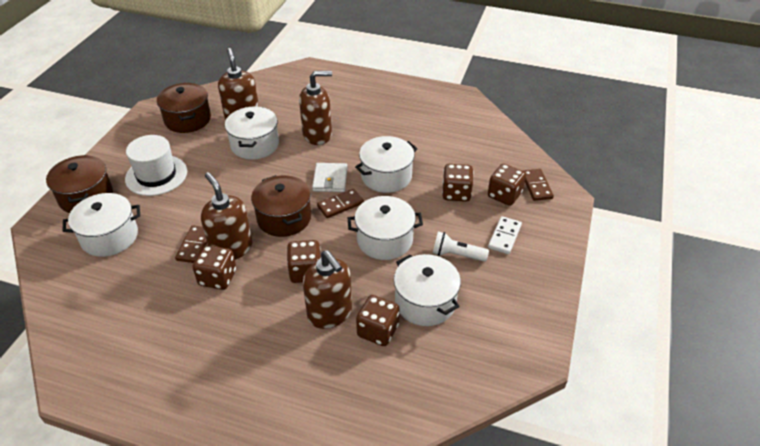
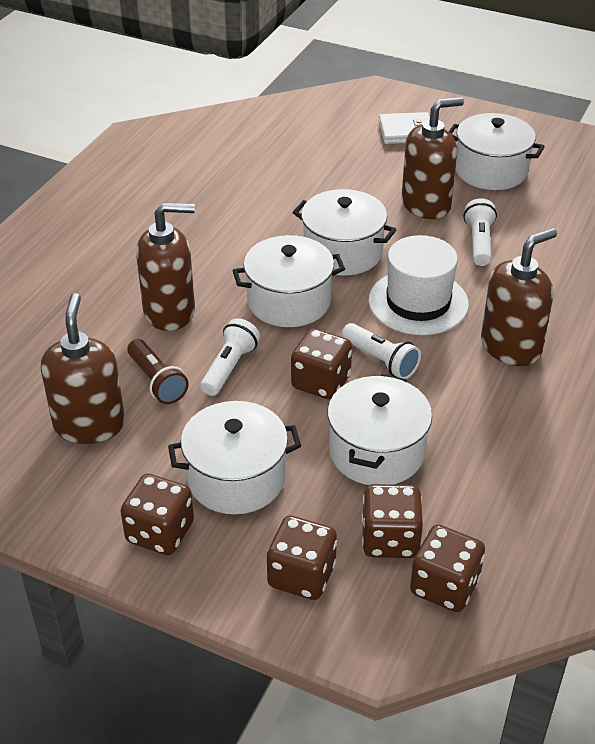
brown domino: 3 -> 0
brown flashlight: 0 -> 1
brown pot: 3 -> 0
white domino: 1 -> 0
white flashlight: 1 -> 3

